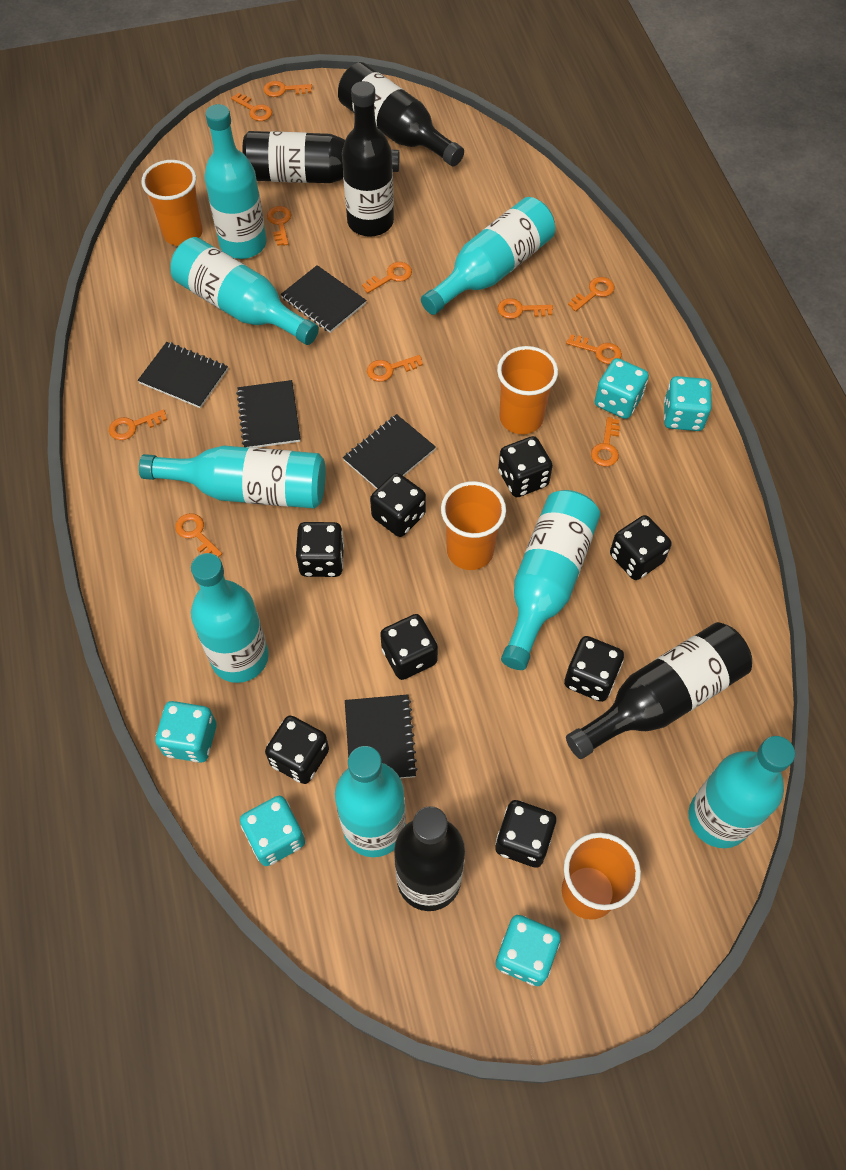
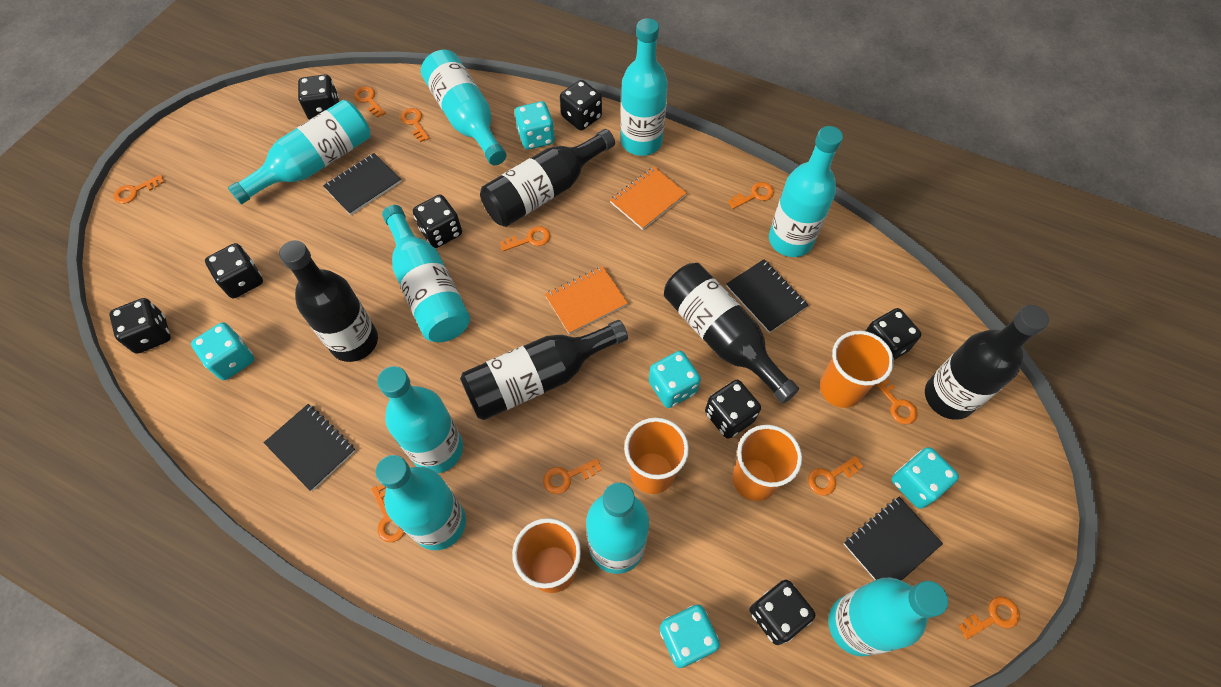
black notebook: 5 -> 4
orange key: 11 -> 10
orange notebook: 0 -> 2
turquoise bottle: 8 -> 9

